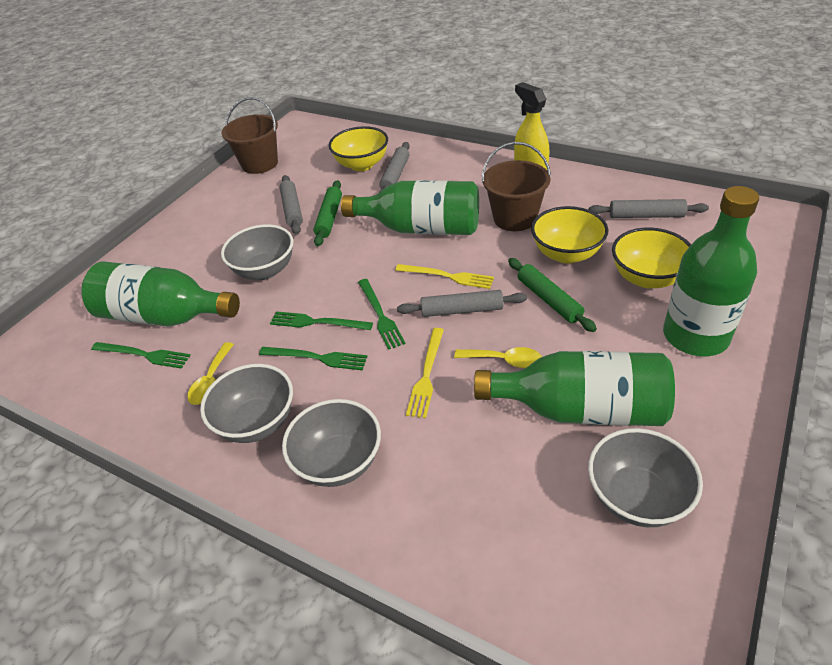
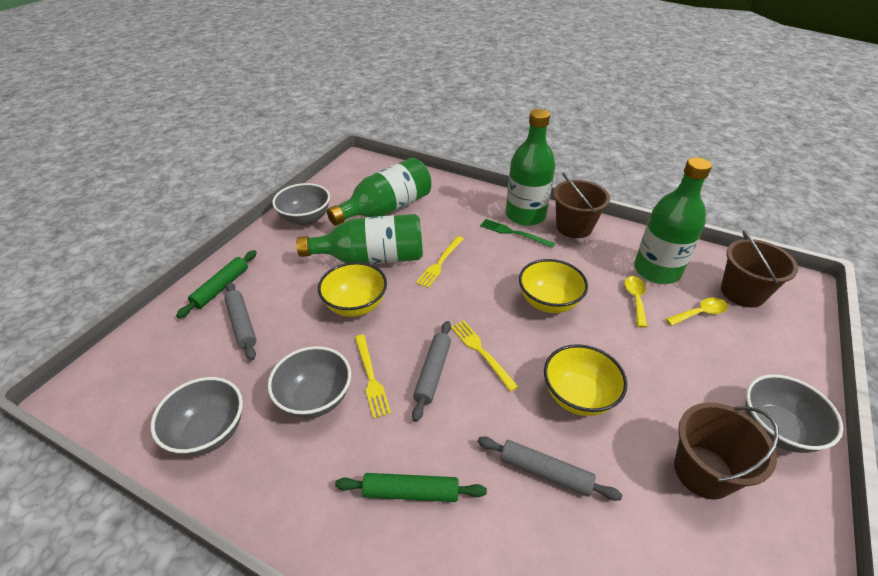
brown bucket: 2 -> 3
green fork: 4 -> 1
grey rolling pin: 4 -> 3
yellow fork: 2 -> 3
yellow spray bottle: 1 -> 0

